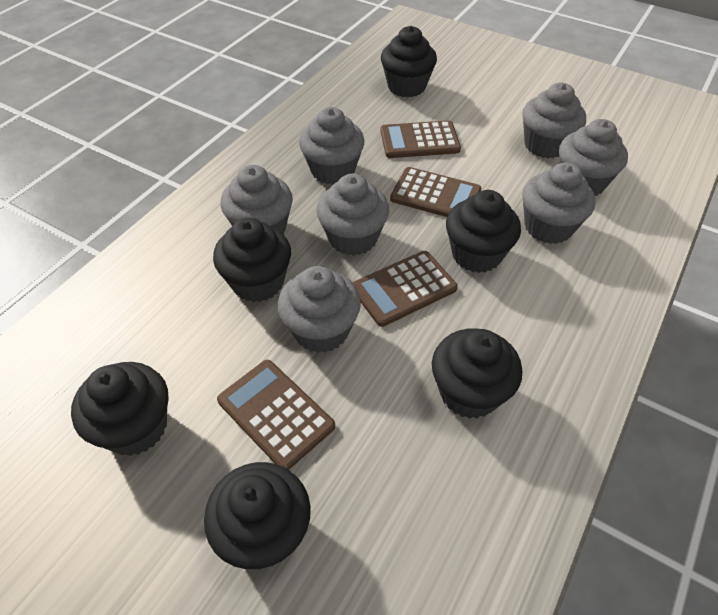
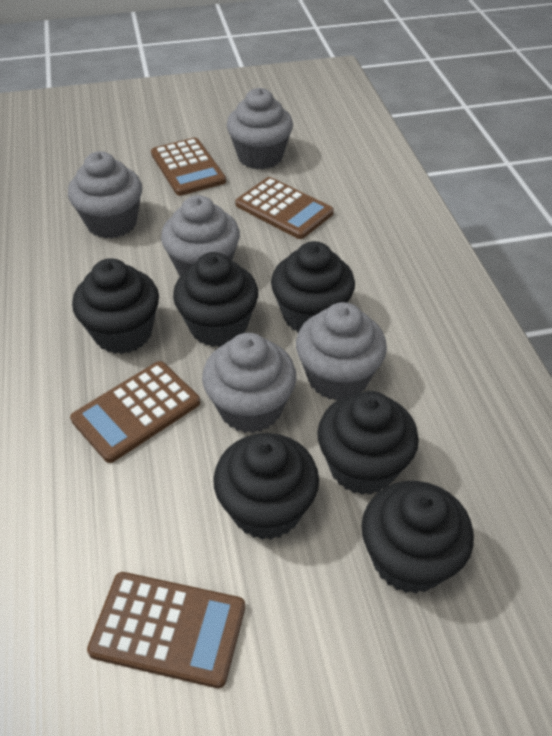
grey cupcake: 7 -> 5

